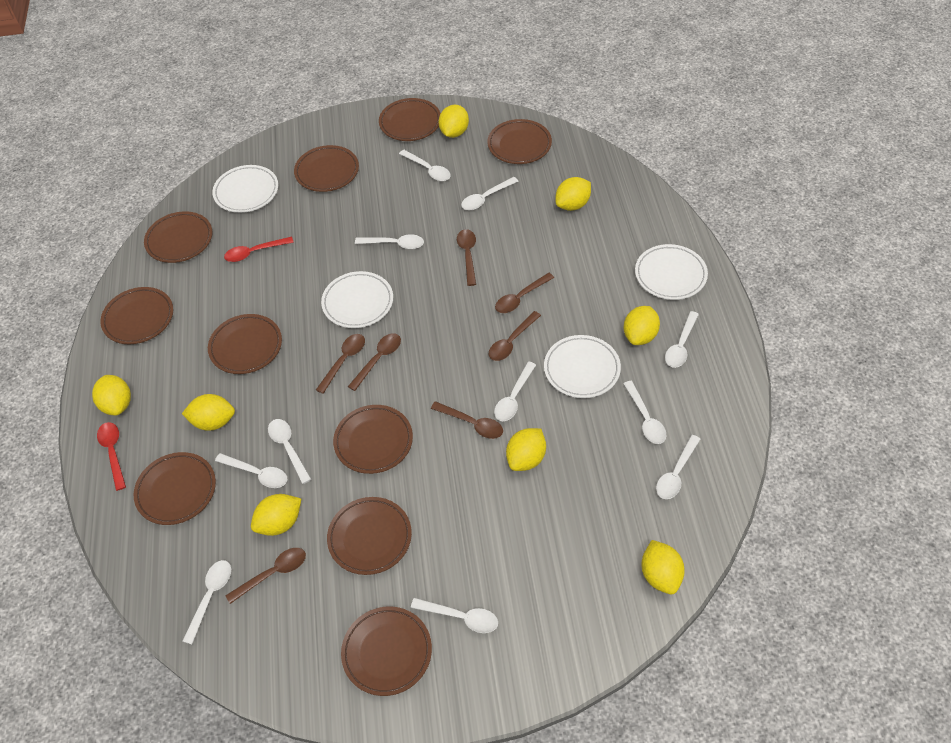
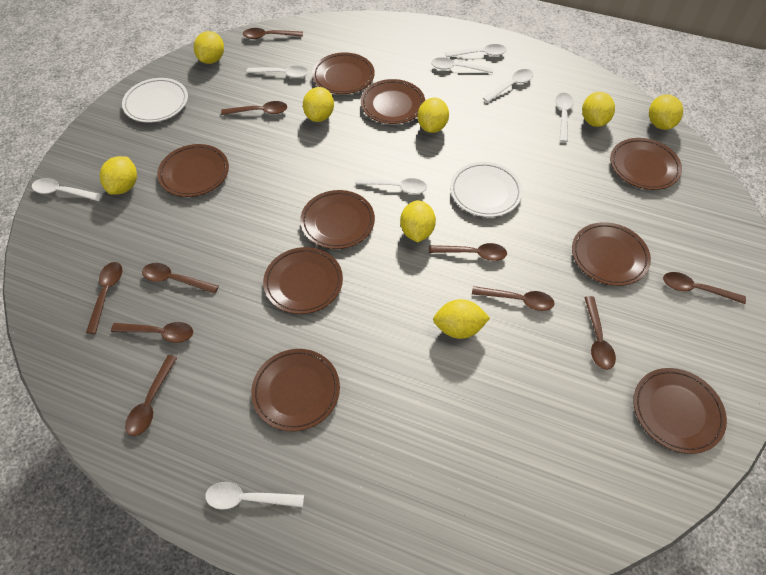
brown plate: 10 -> 9
brown spoon: 7 -> 10
red spoon: 2 -> 0
white plate: 4 -> 2
white spoon: 11 -> 8

